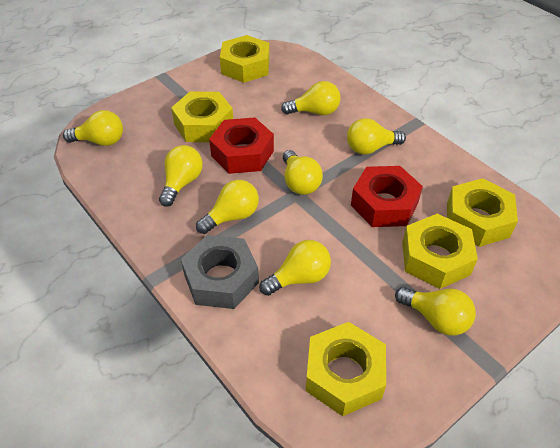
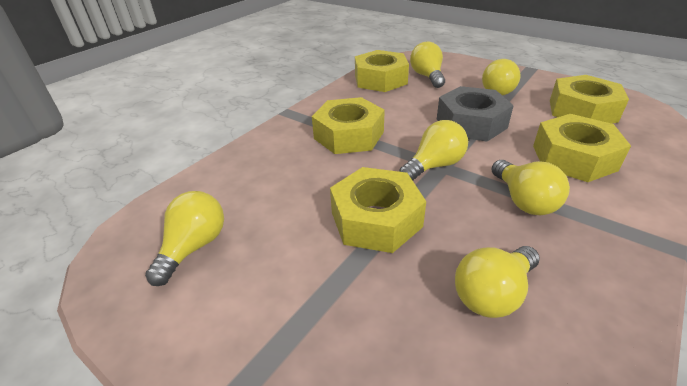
red nut: 2 -> 0
yellow light bulb: 8 -> 6

